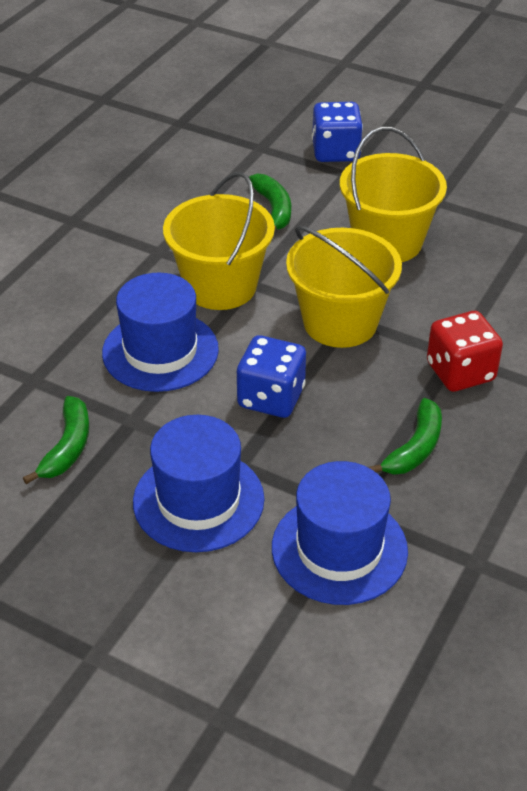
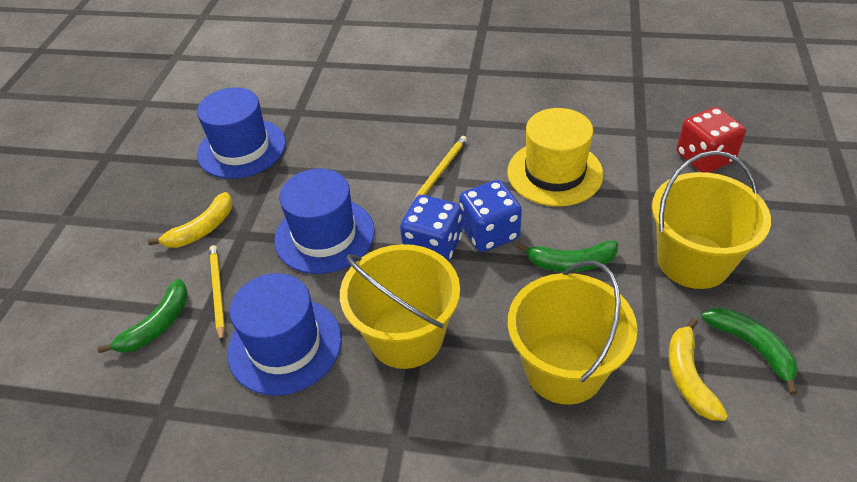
yellow banana: 0 -> 2
yellow hat: 0 -> 1
yellow pencil: 0 -> 2

